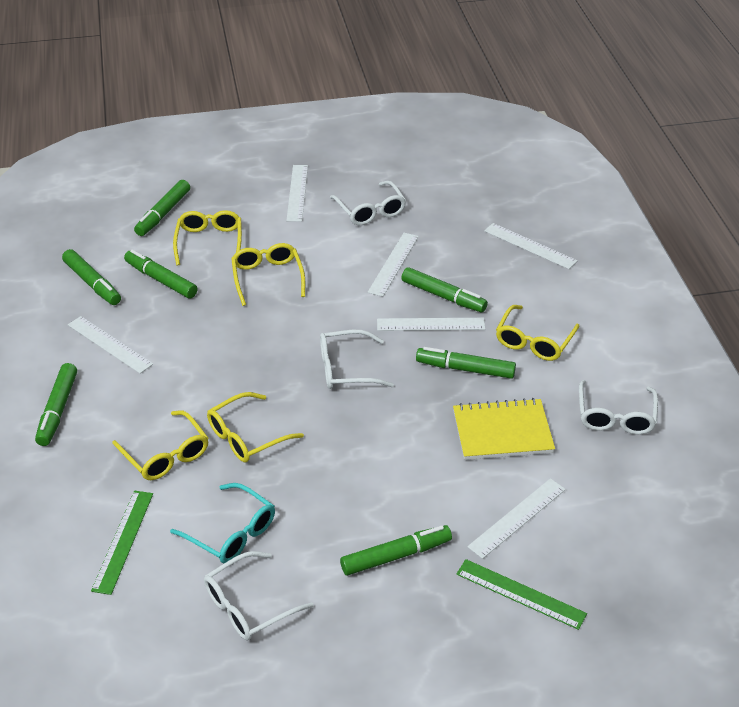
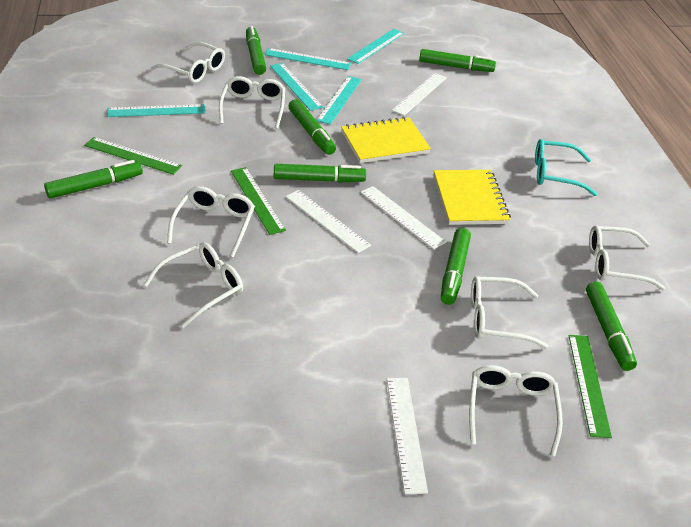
green ruler: 2 -> 3
turquoise ruler: 0 -> 5
white glasses: 4 -> 7
white ruler: 6 -> 4
yellow glasses: 5 -> 0
yellow notebook: 1 -> 2

